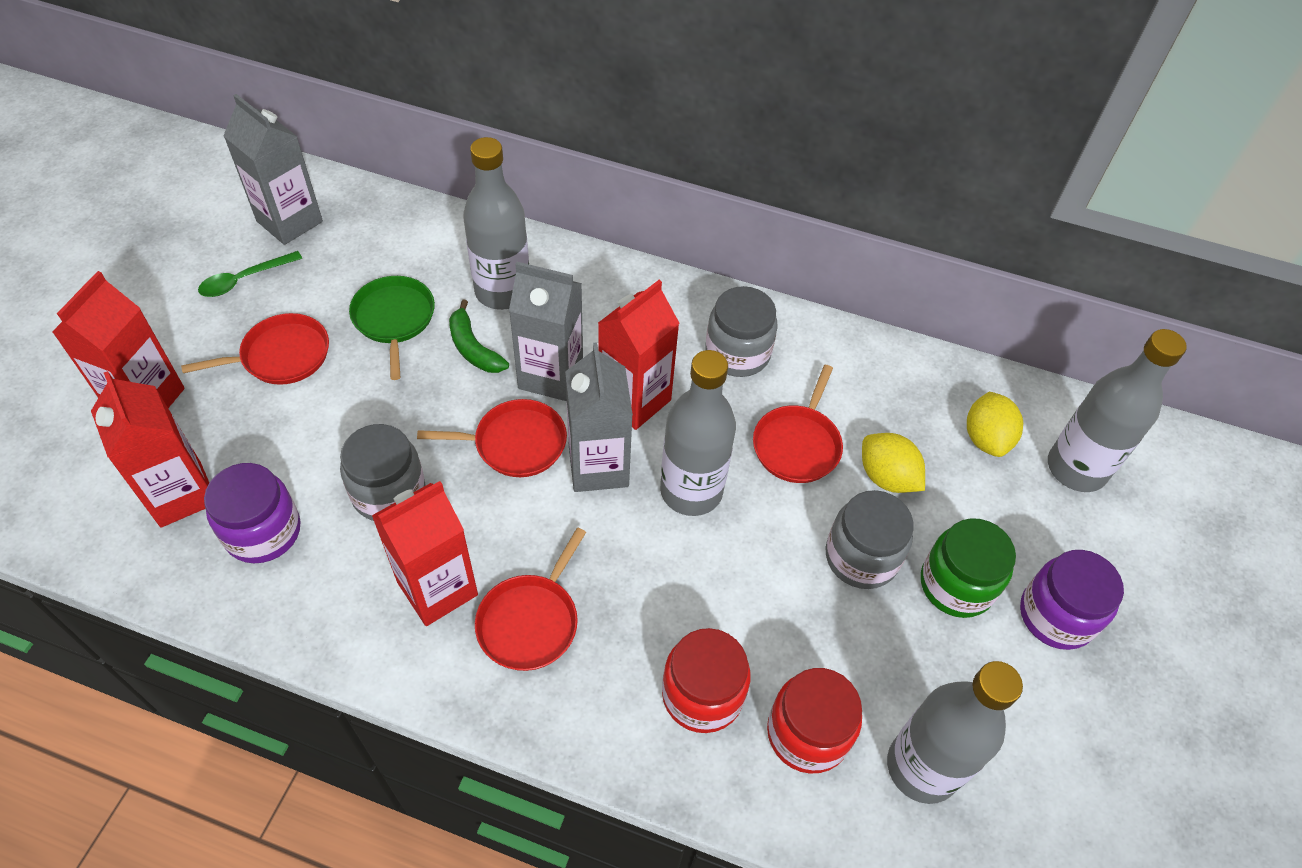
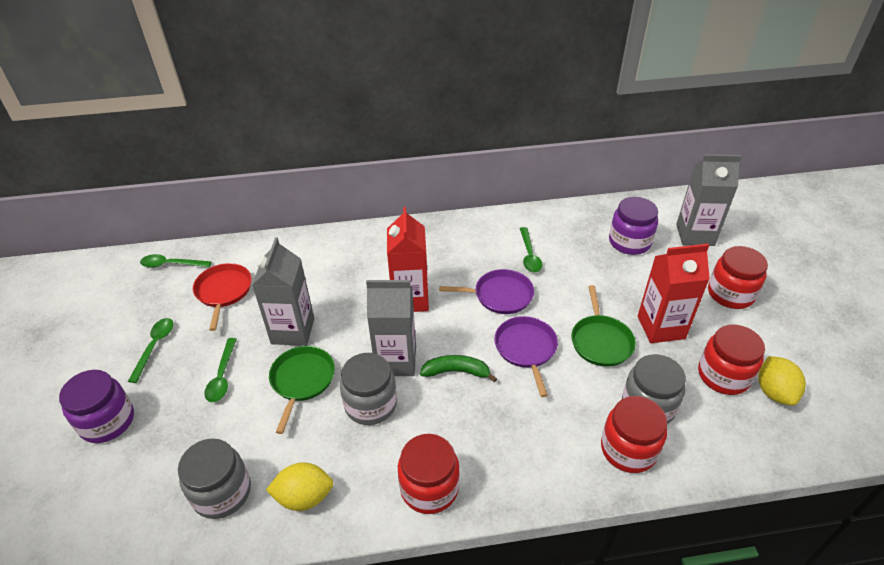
green jar: 1 -> 0
green pan: 1 -> 2
green spoon: 1 -> 4
grey bottle: 4 -> 0
purple pan: 0 -> 2
red carton: 4 -> 2
red jar: 2 -> 4
red pan: 4 -> 1

